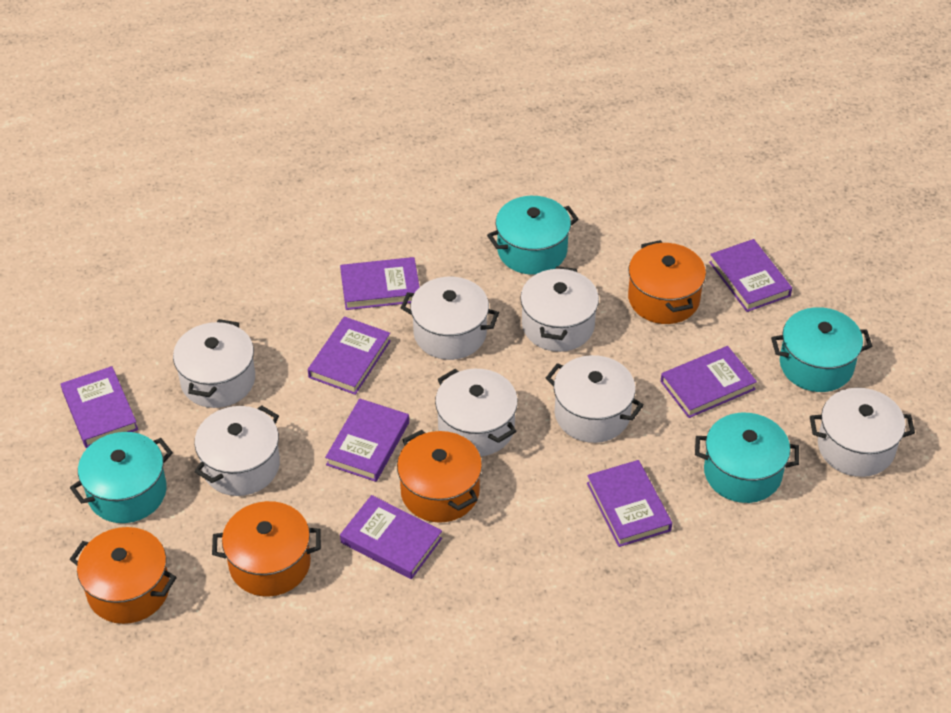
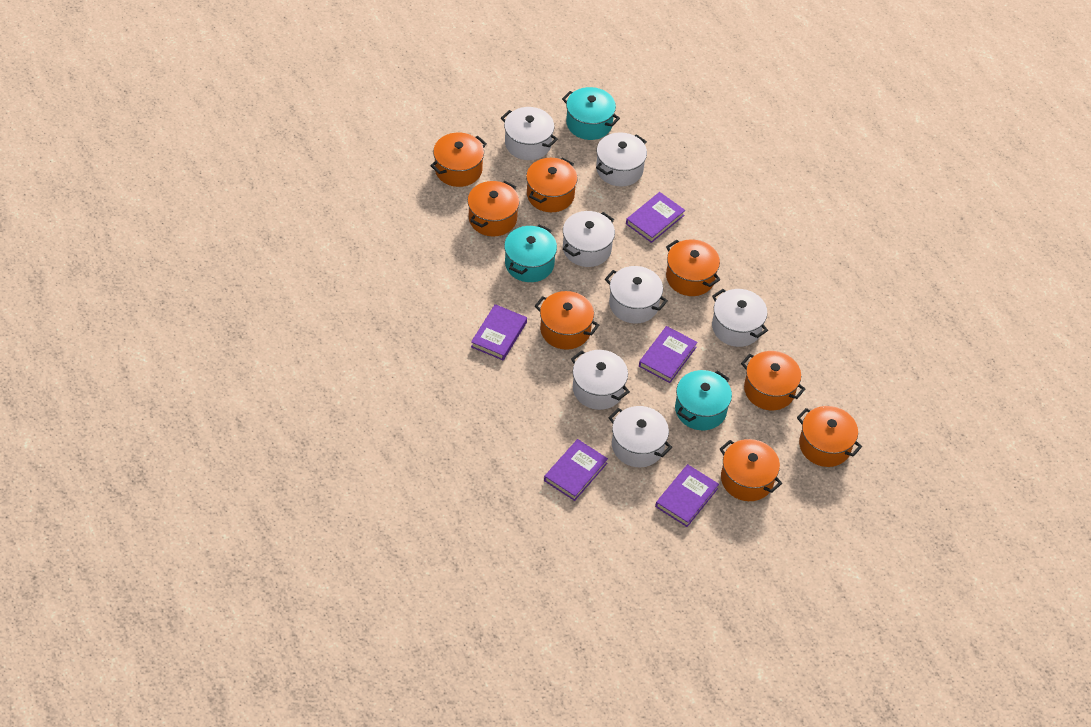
orange pot: 4 -> 8
purple book: 8 -> 5
turquoise pot: 4 -> 3

